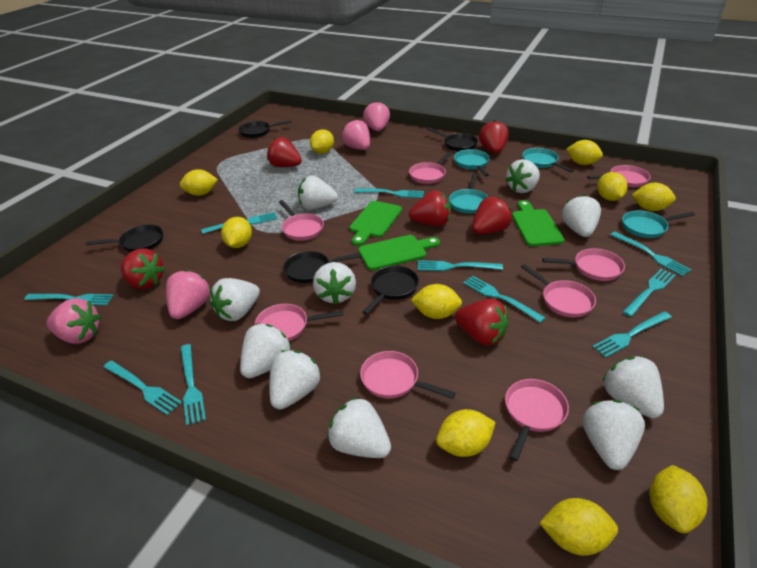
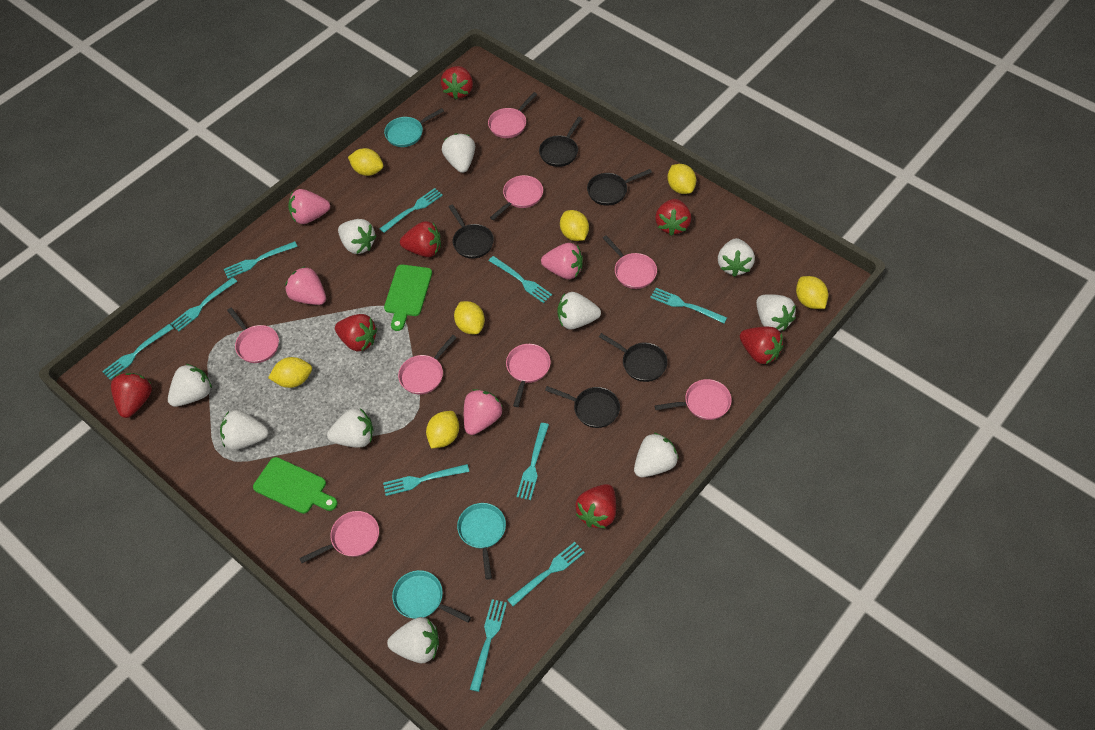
green cutting board: 3 -> 2
red strawberry: 6 -> 7
turquoise pan: 4 -> 3
yellow lemon: 10 -> 7

